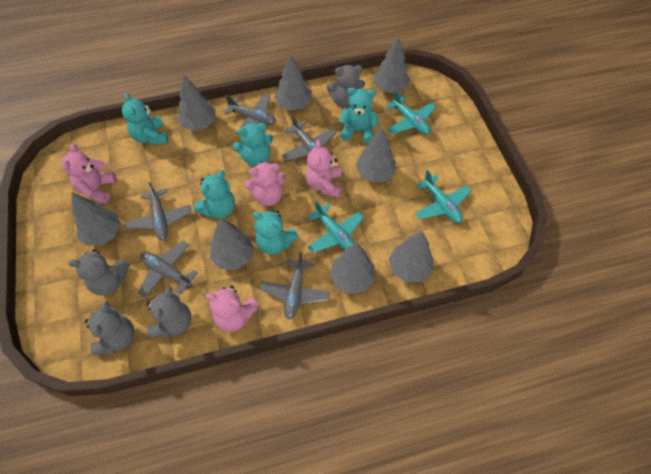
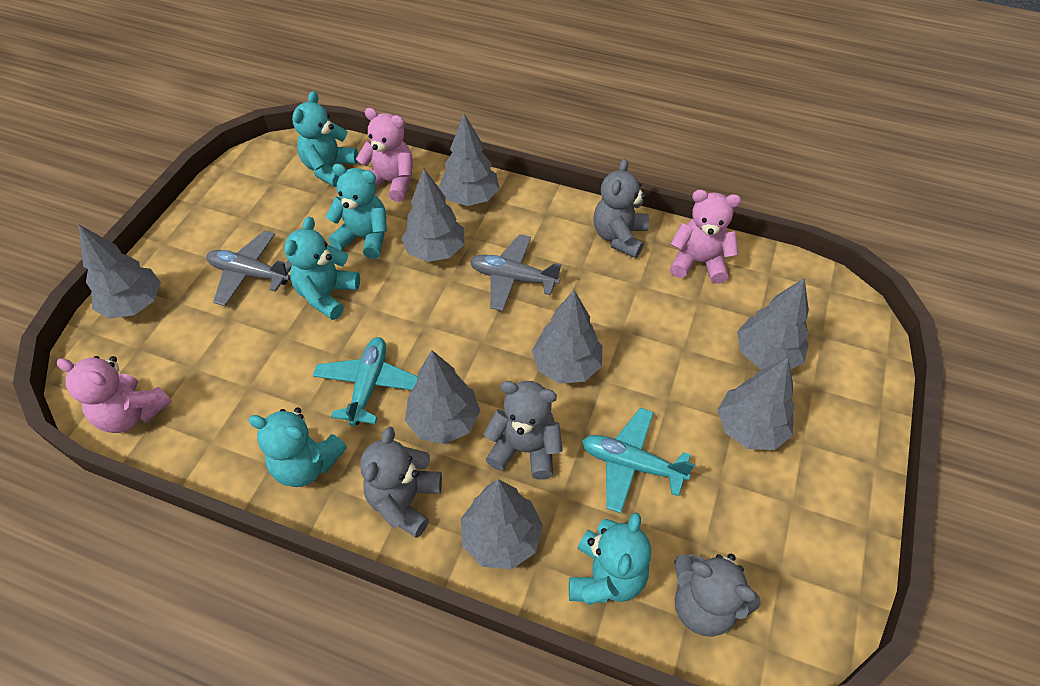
grey plane: 5 -> 2
pink teddy bear: 4 -> 3
turquoise plane: 3 -> 2

